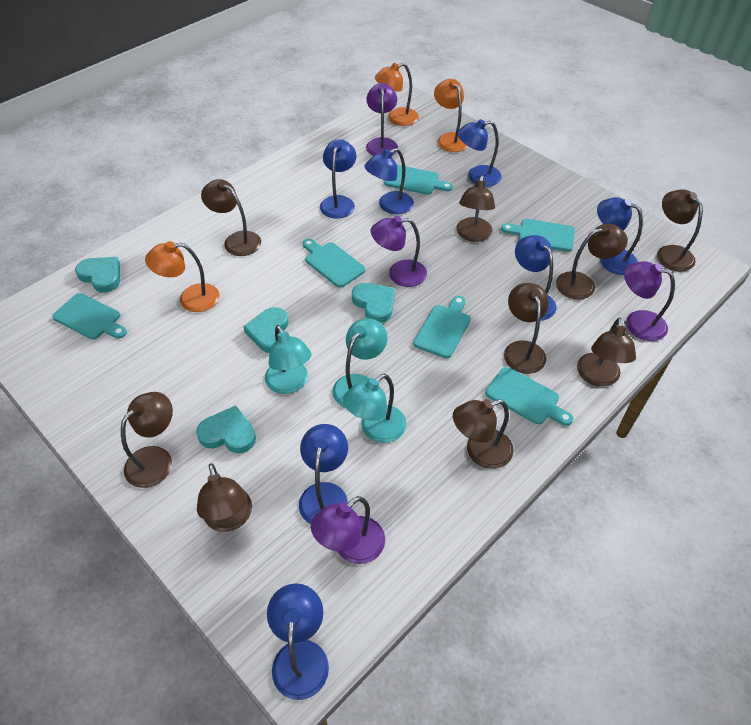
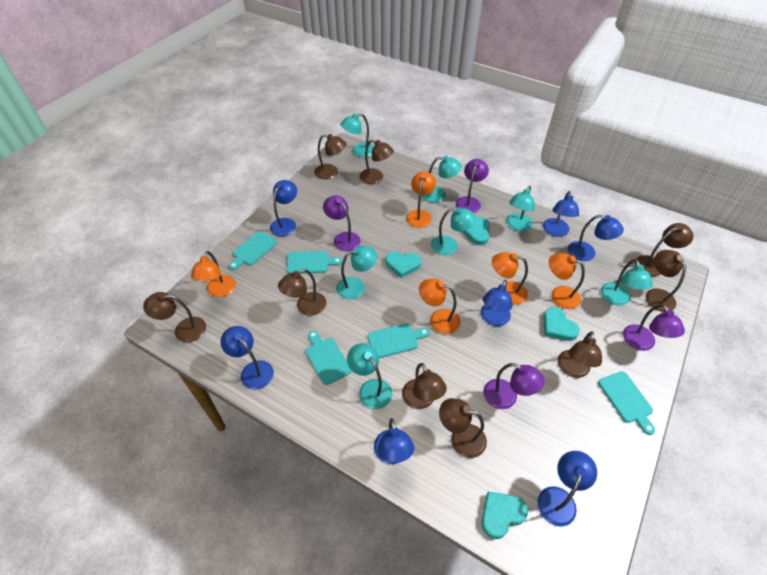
orange lamp: 3 -> 5
turquoise cutting board: 6 -> 5
turquoise lamp: 3 -> 7

